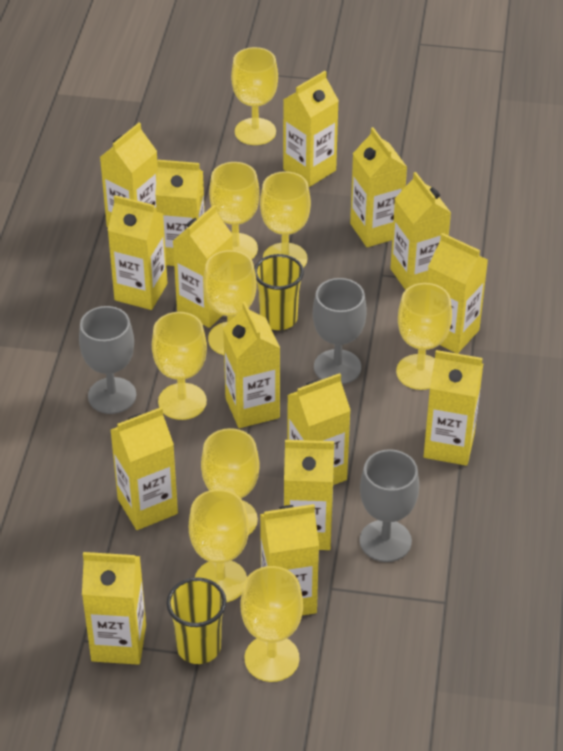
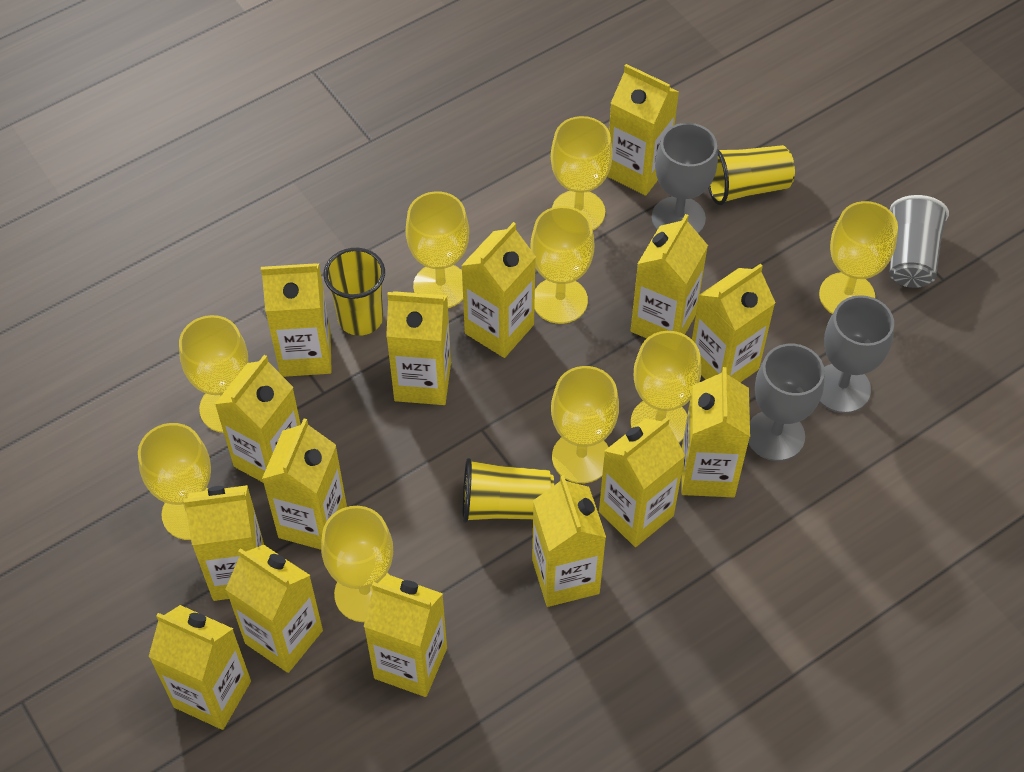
grey cup: 0 -> 1
yellow cup: 2 -> 3

